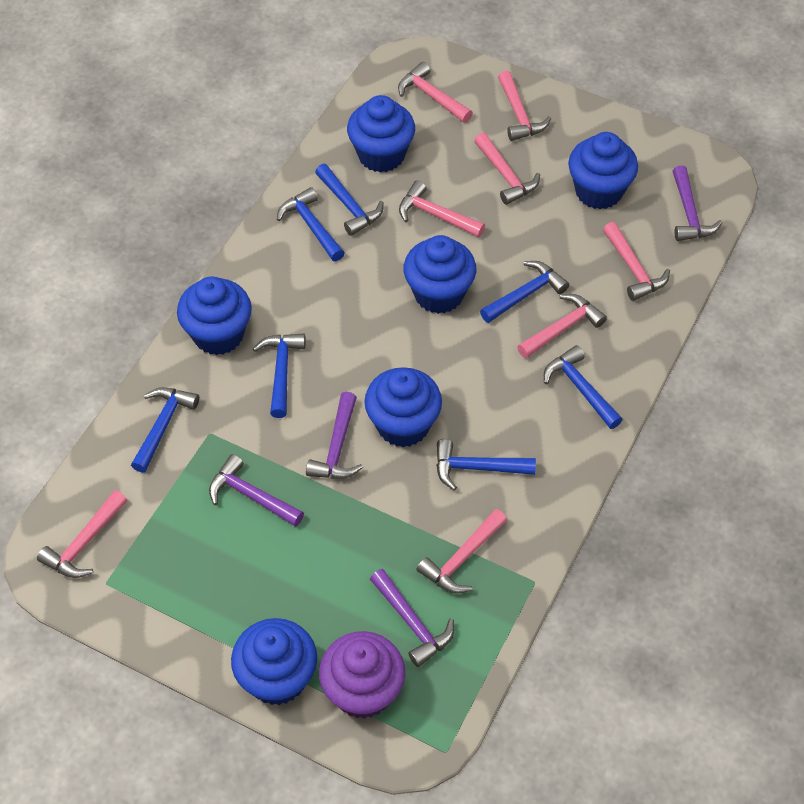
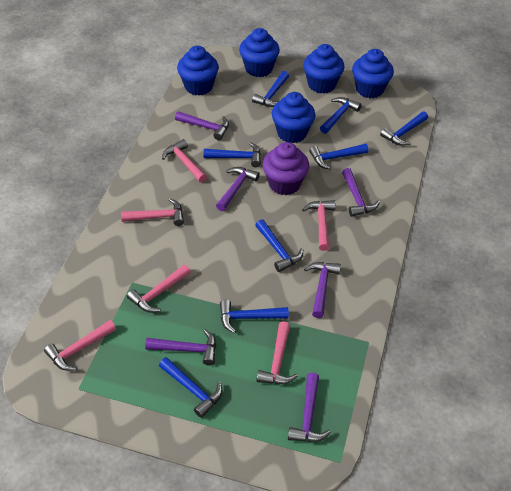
blue cupcake: 6 -> 5
blue hammer: 7 -> 8
pink hammer: 8 -> 6
purple hammer: 4 -> 6

